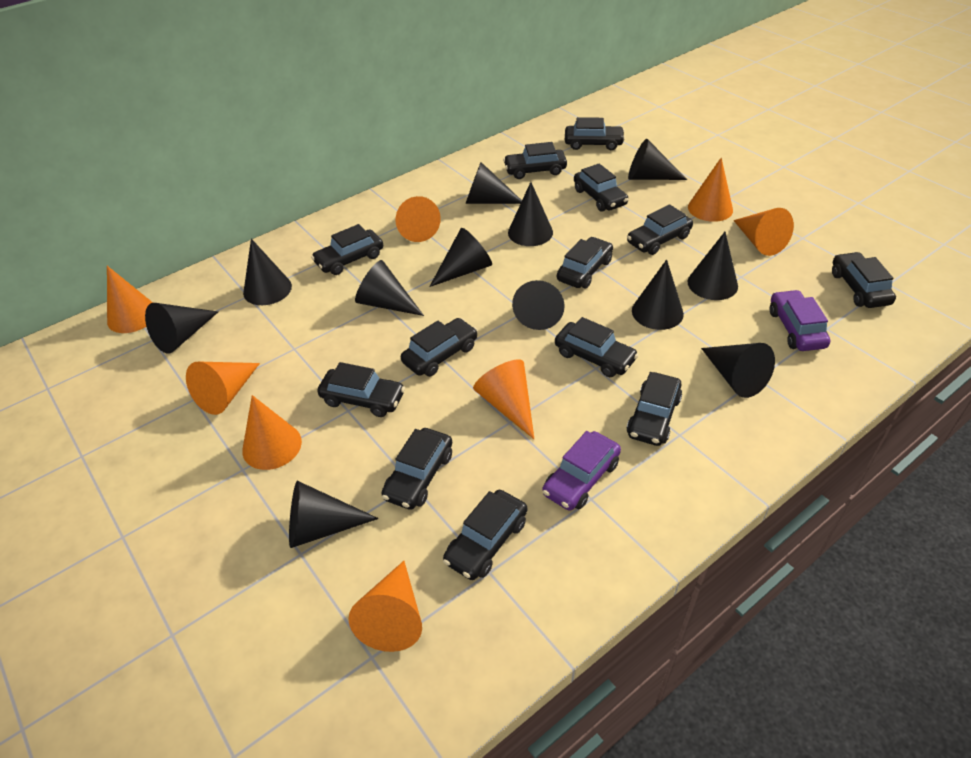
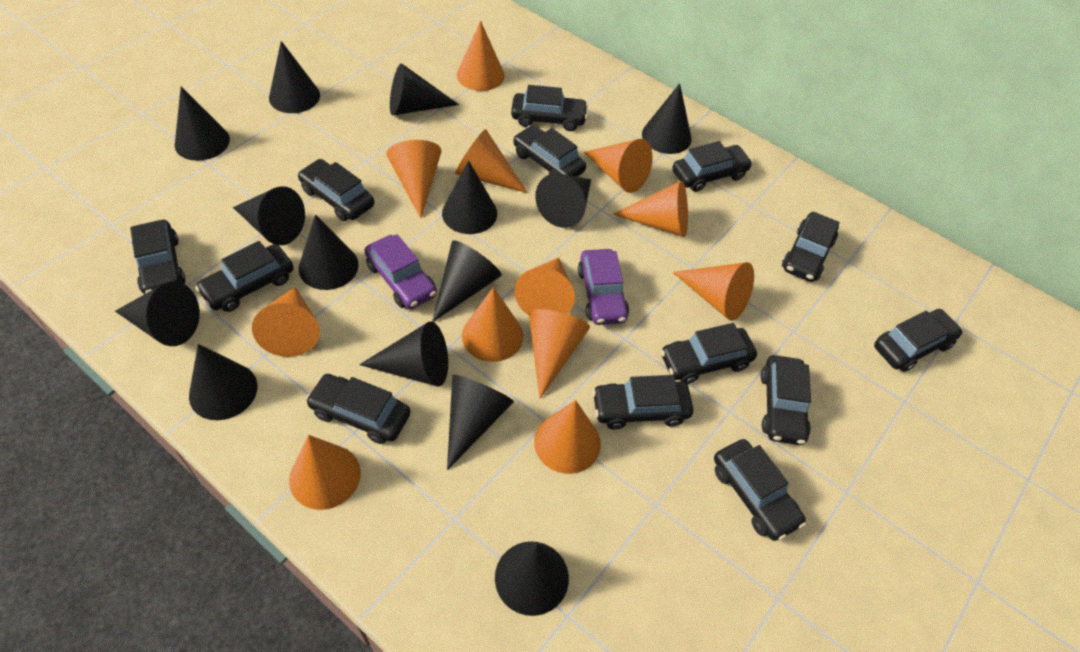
black cone: 12 -> 14
orange cone: 8 -> 12

